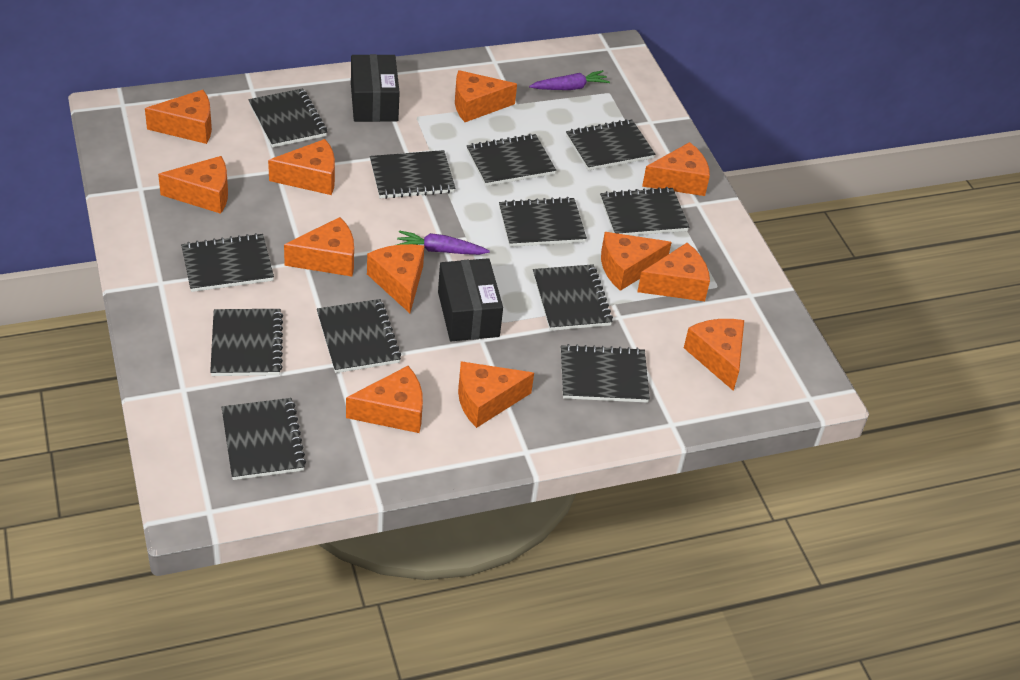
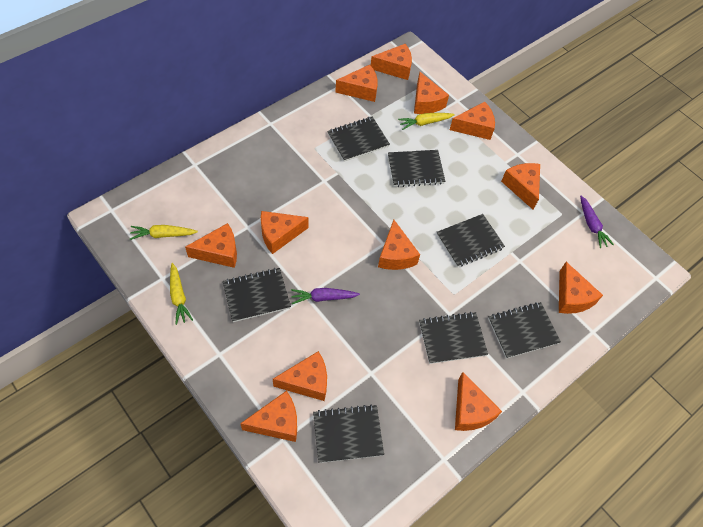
black box: 2 -> 0
black notebook: 12 -> 7
yellow carrot: 0 -> 3

